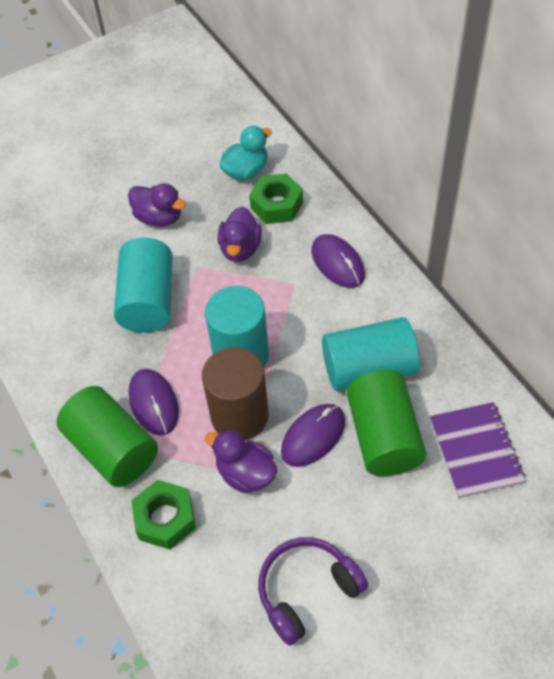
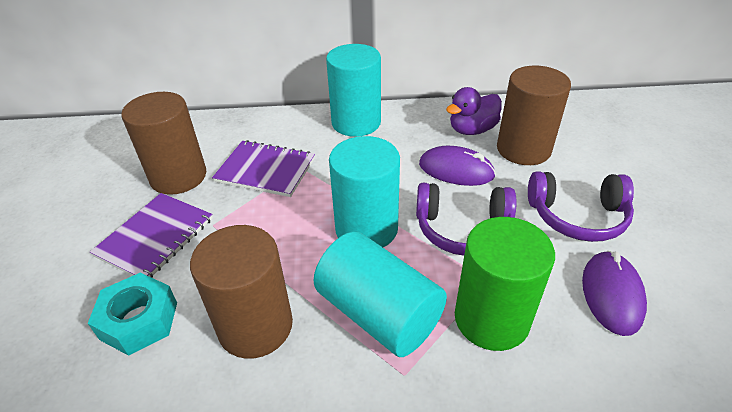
brown cylinder: 1 -> 3
green cylinder: 2 -> 1
green nut: 2 -> 0
purple duck: 3 -> 1
purple headphones: 1 -> 2
purple mouse: 3 -> 2
purple notebook: 1 -> 2
turquoise duck: 1 -> 0
turquoise nut: 0 -> 1

